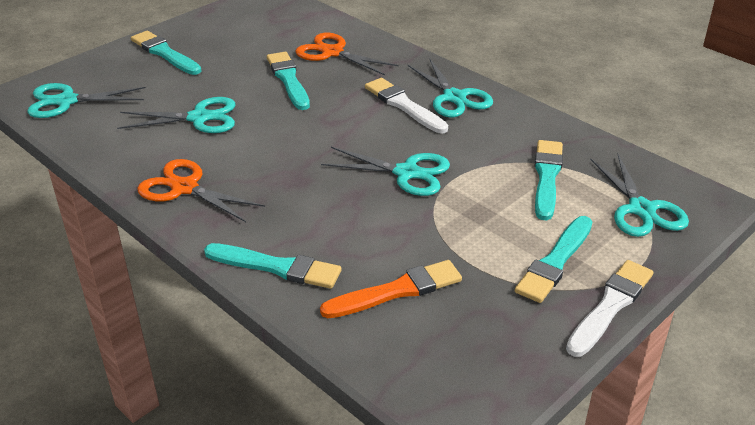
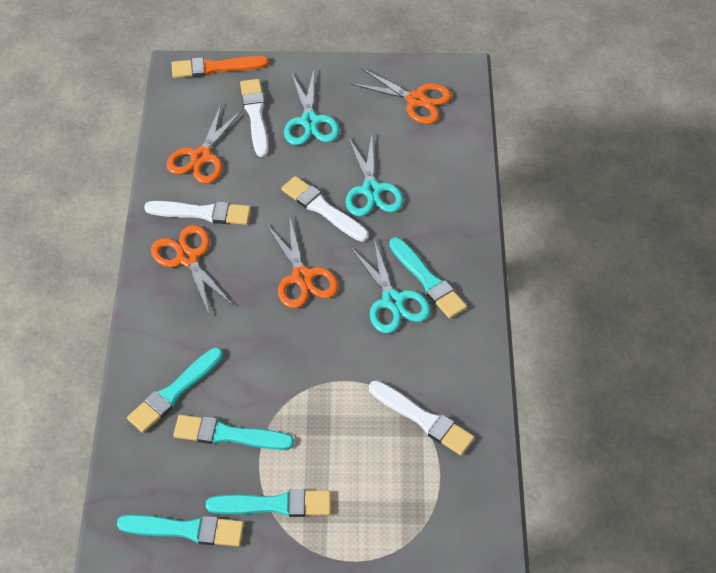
orange scissors: 2 -> 4
turquoise scissors: 5 -> 3
white brush: 2 -> 4

